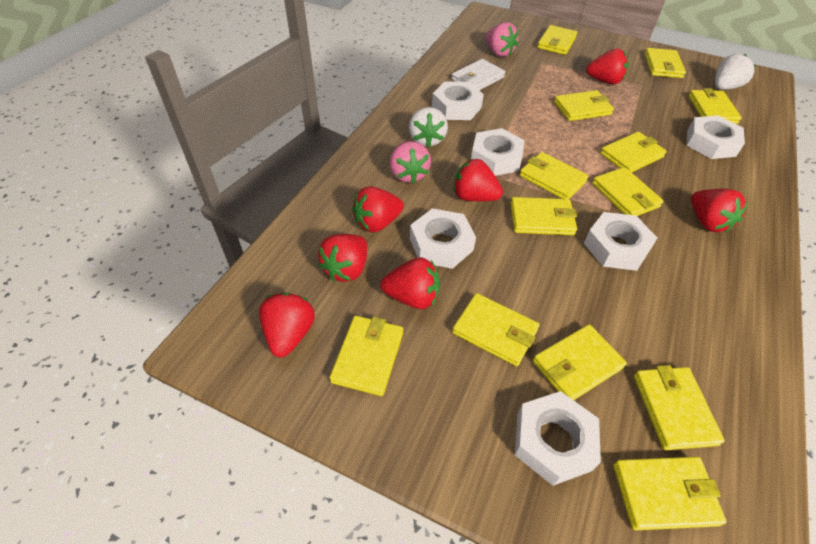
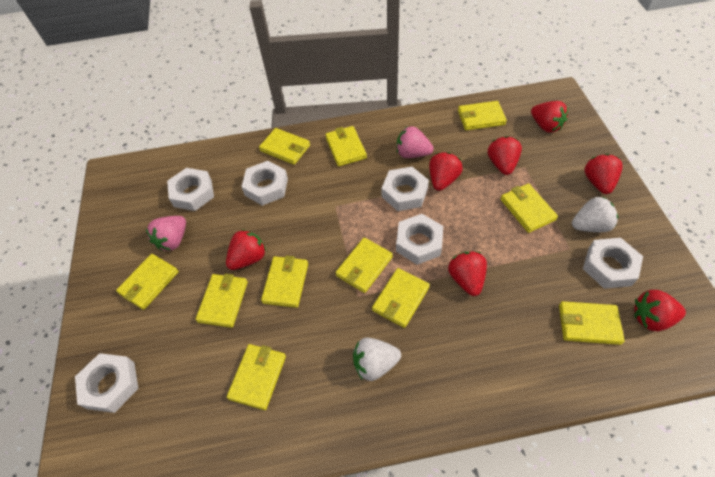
white wallet: 1 -> 0
yellow wallet: 13 -> 11

